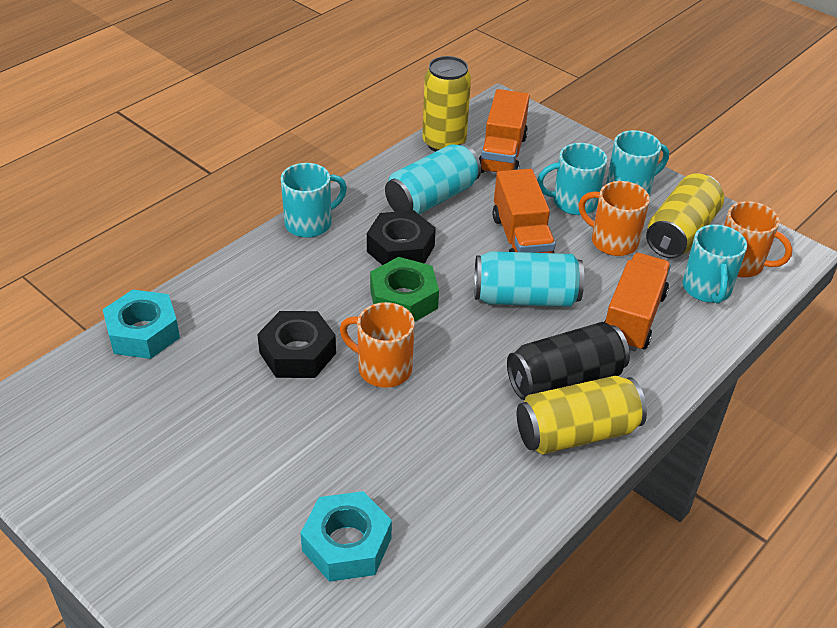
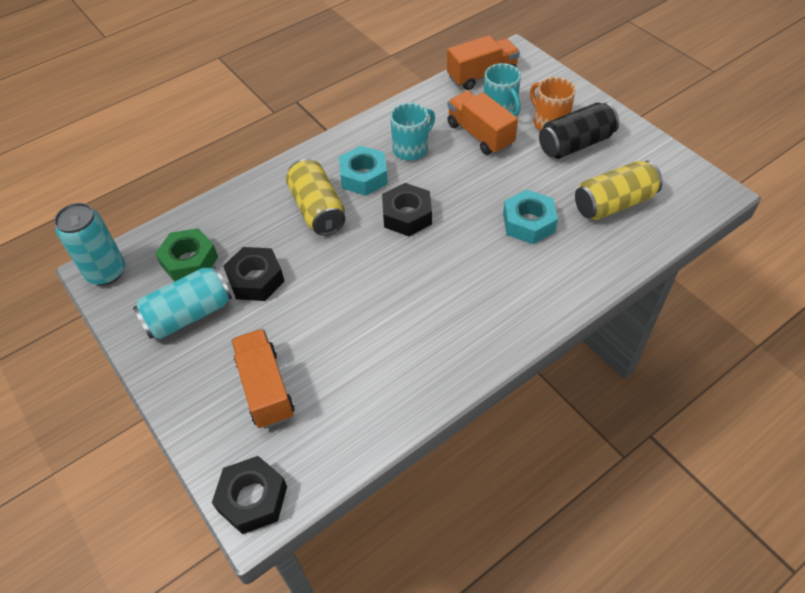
black nut: 2 -> 3
orange mug: 3 -> 1
turquoise mug: 4 -> 2
yellow can: 3 -> 2

